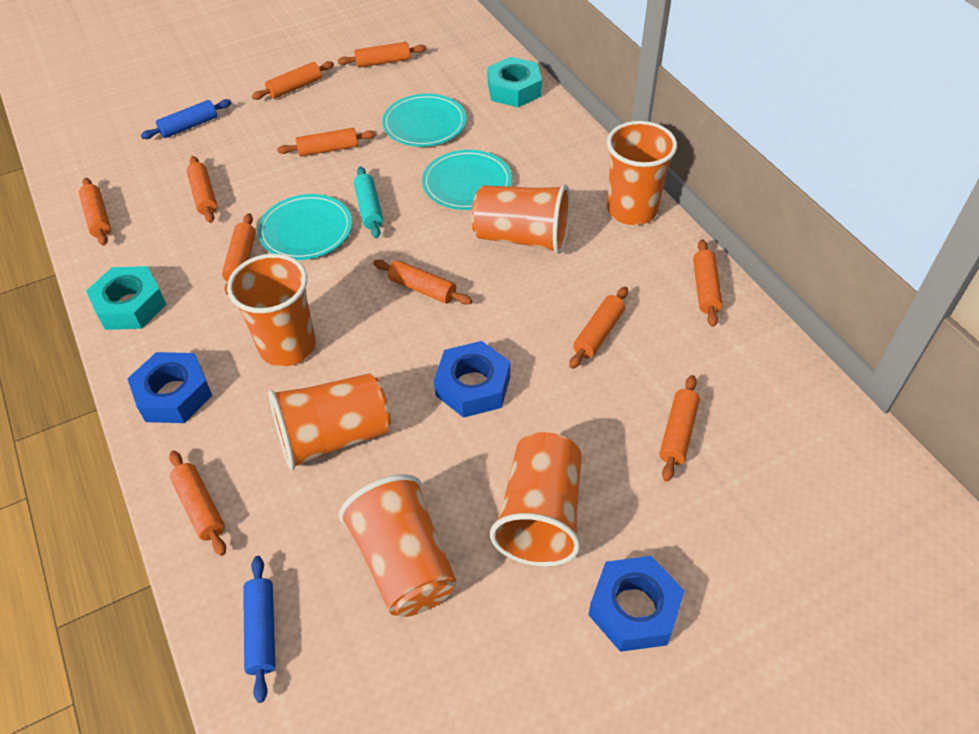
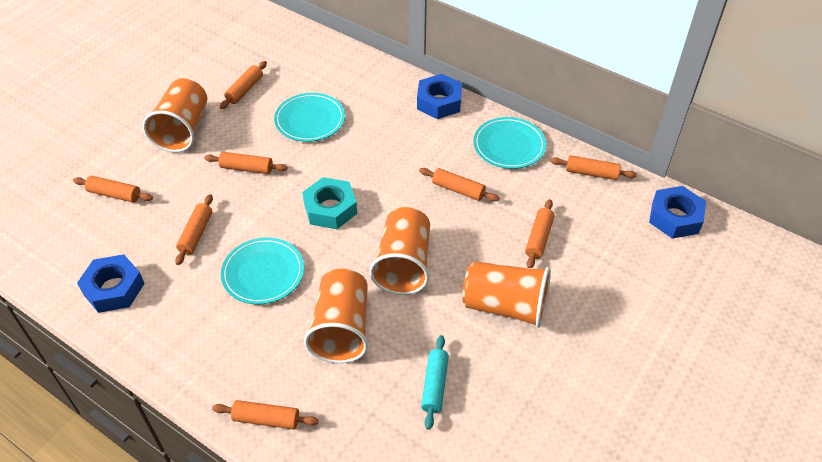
blue rolling pin: 2 -> 0
orange cup: 6 -> 4
orange rolling pin: 11 -> 8
turquoise nut: 2 -> 1

